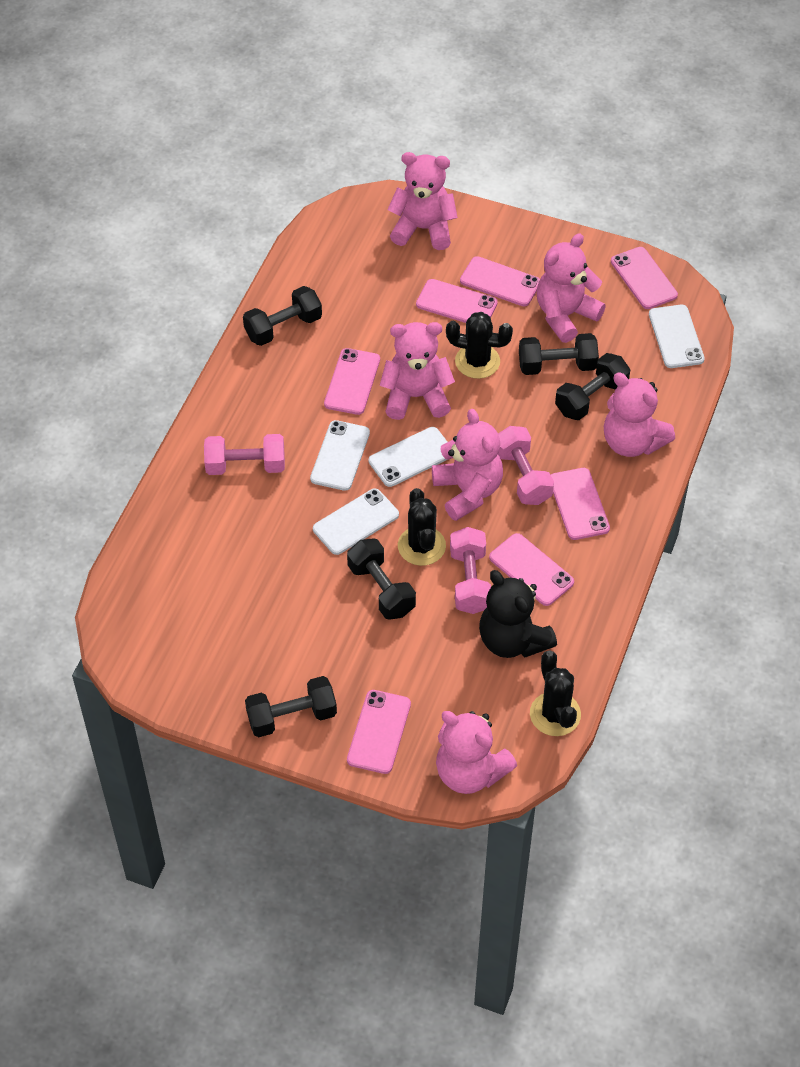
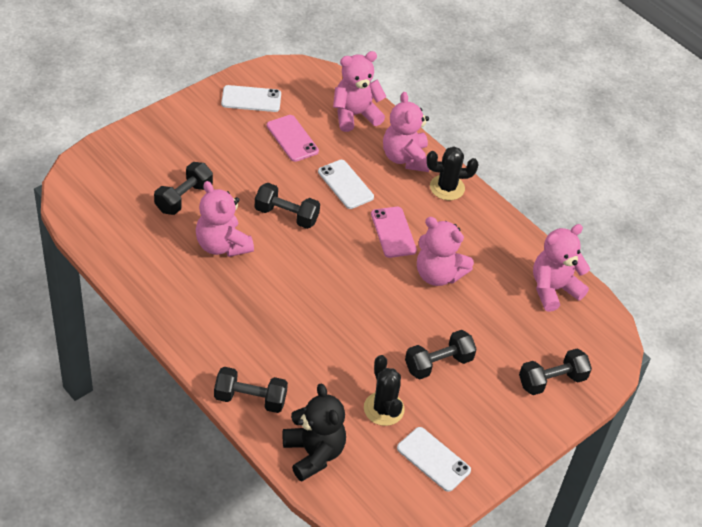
black cactus: 3 -> 2
pink dumbbell: 3 -> 0
pink phone: 7 -> 2
pink teddy bear: 6 -> 5
white phone: 4 -> 3

